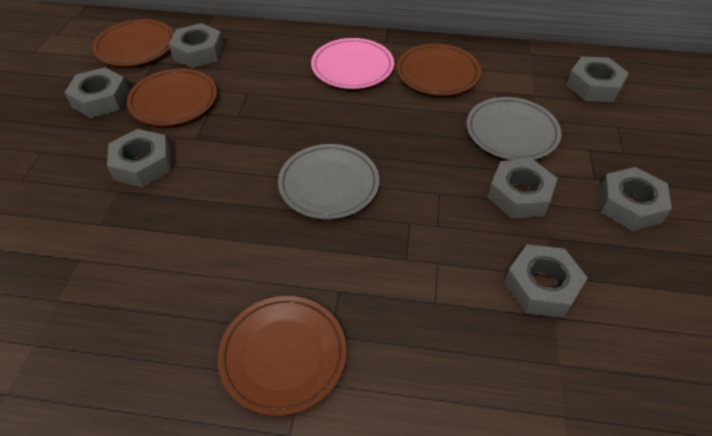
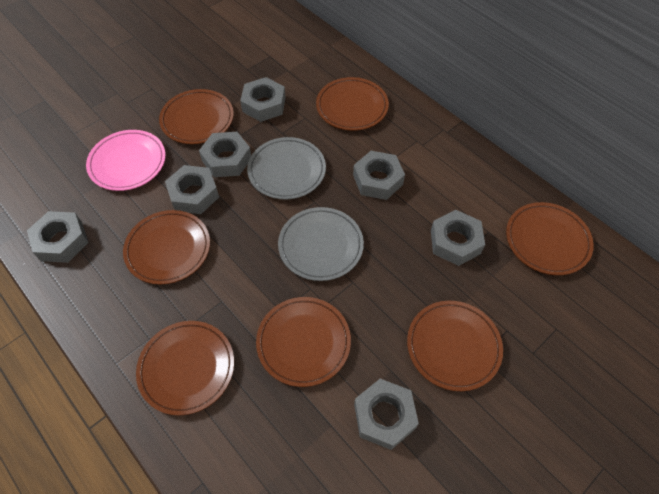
brown plate: 4 -> 7

